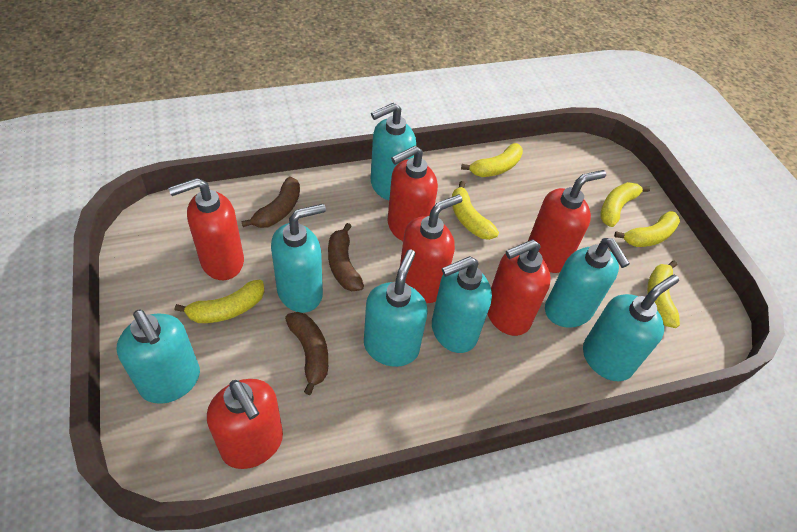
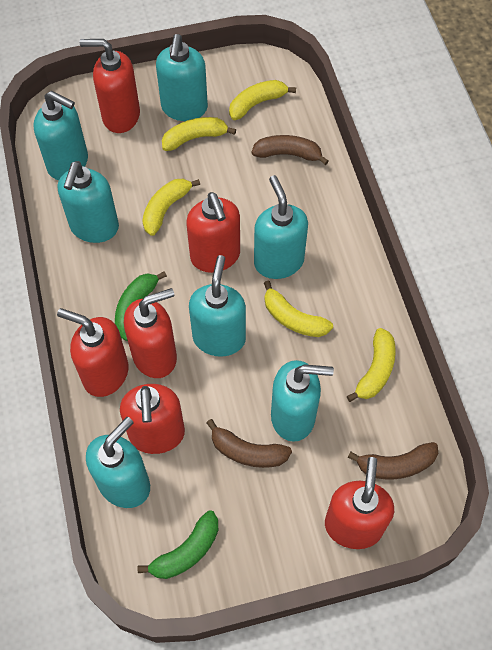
green banana: 0 -> 2
yellow banana: 6 -> 5

